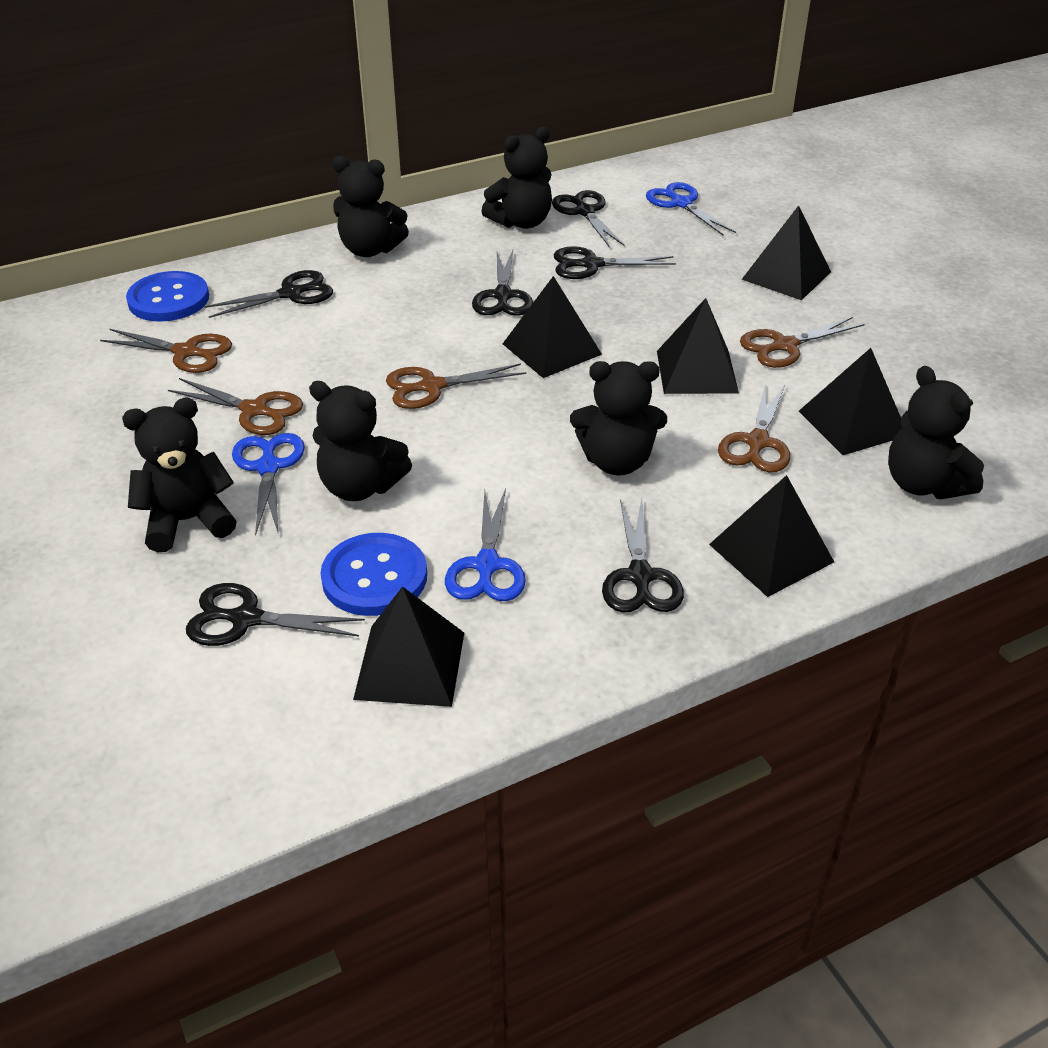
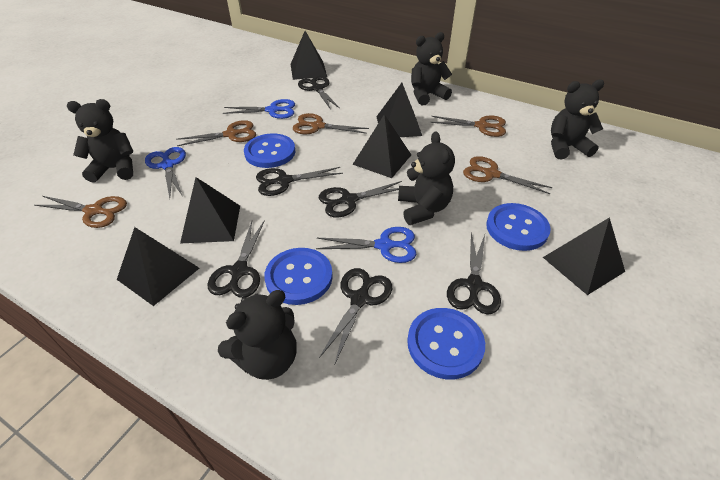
black teddy bear: 6 -> 5
blue button: 2 -> 4

